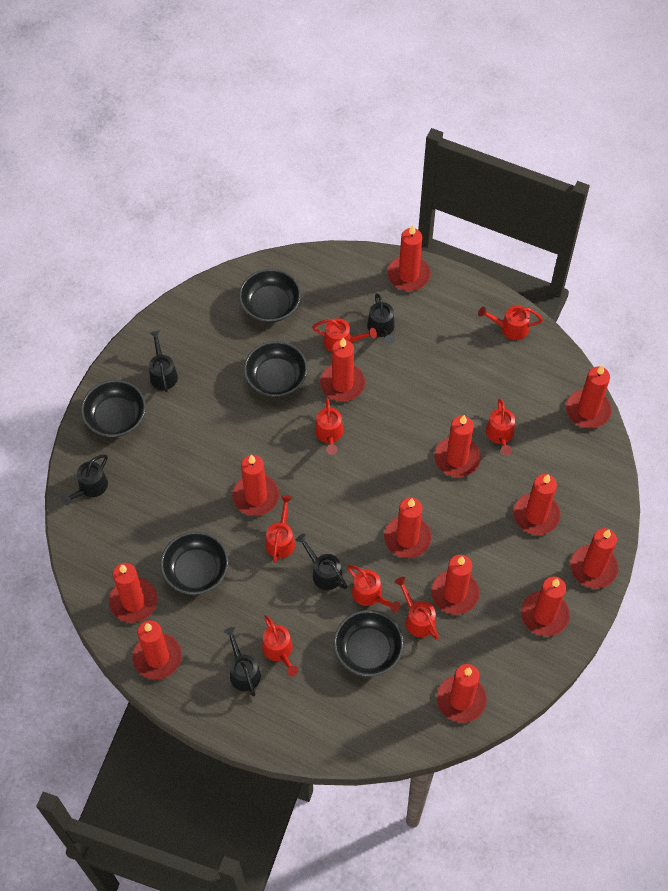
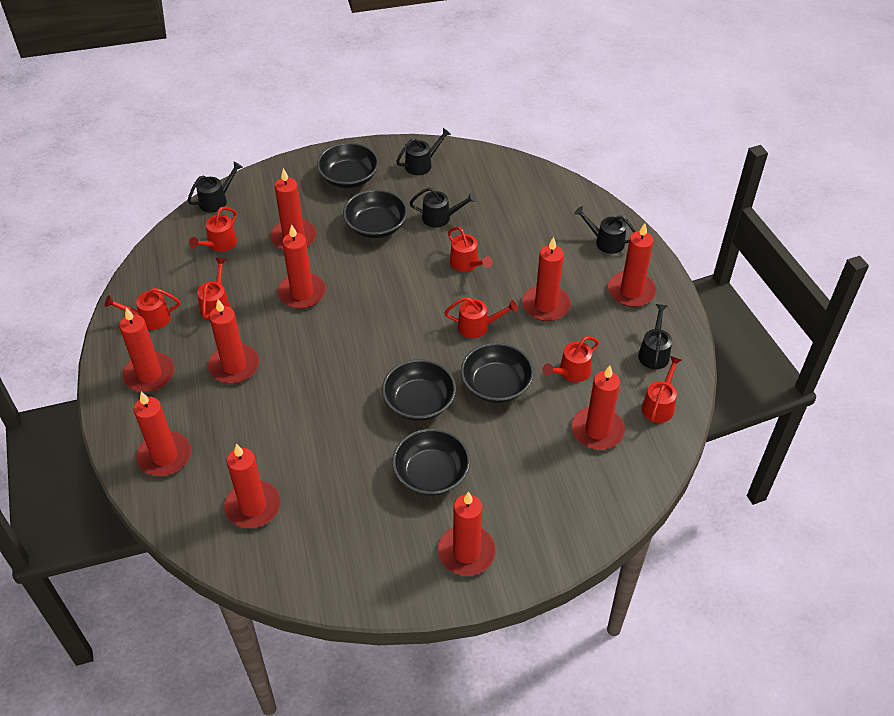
red candle: 13 -> 10
red watering can: 8 -> 7

